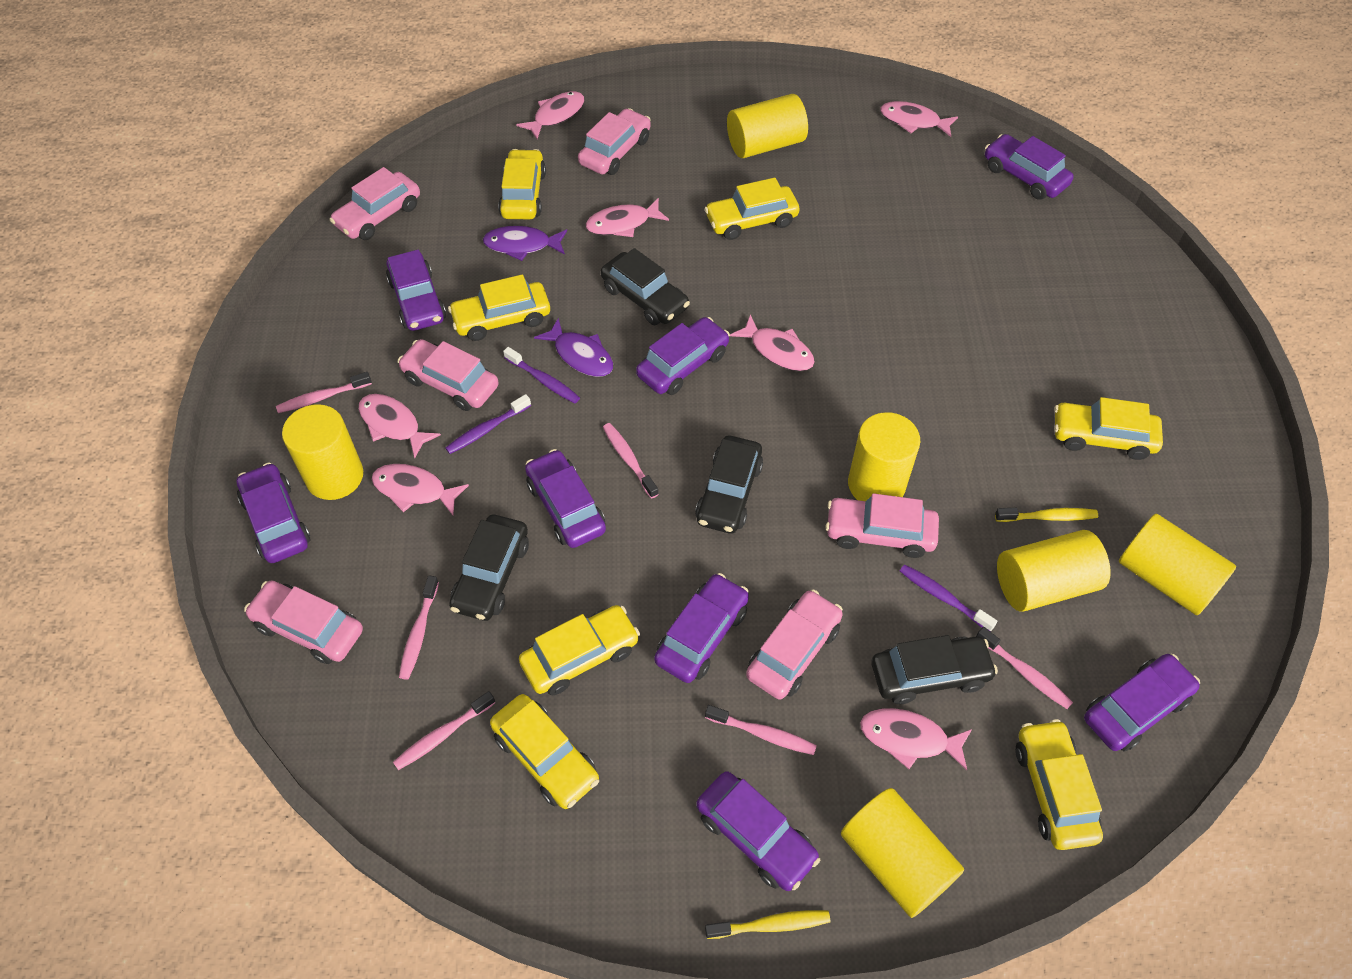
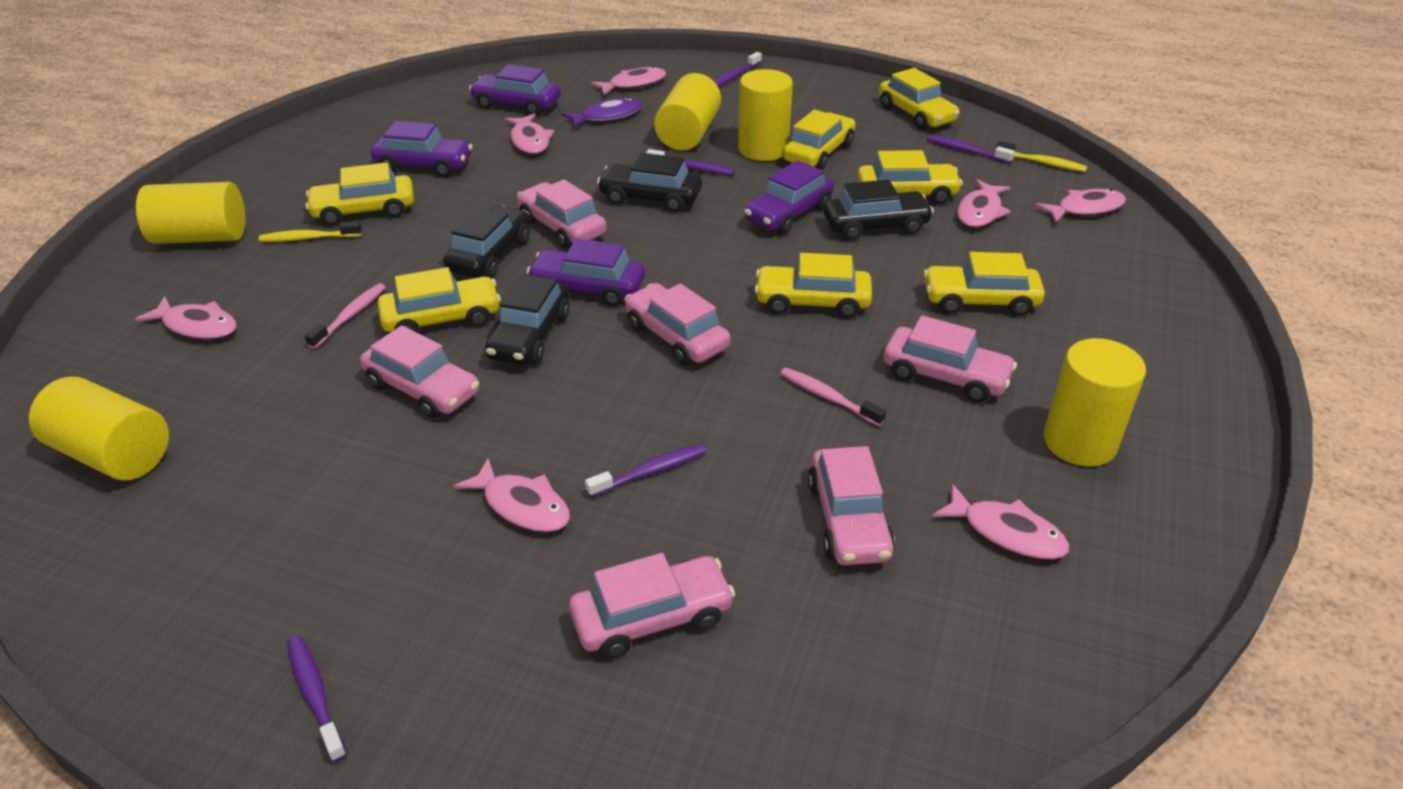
pink toothbrush: 6 -> 2
purple car: 8 -> 4
purple fish: 2 -> 1
purple toothbrush: 3 -> 5
yellow cylinder: 6 -> 5

